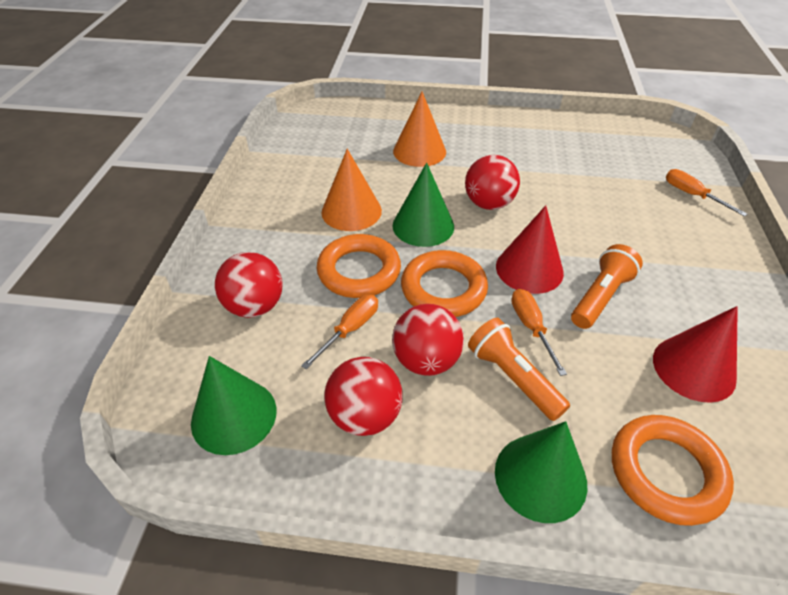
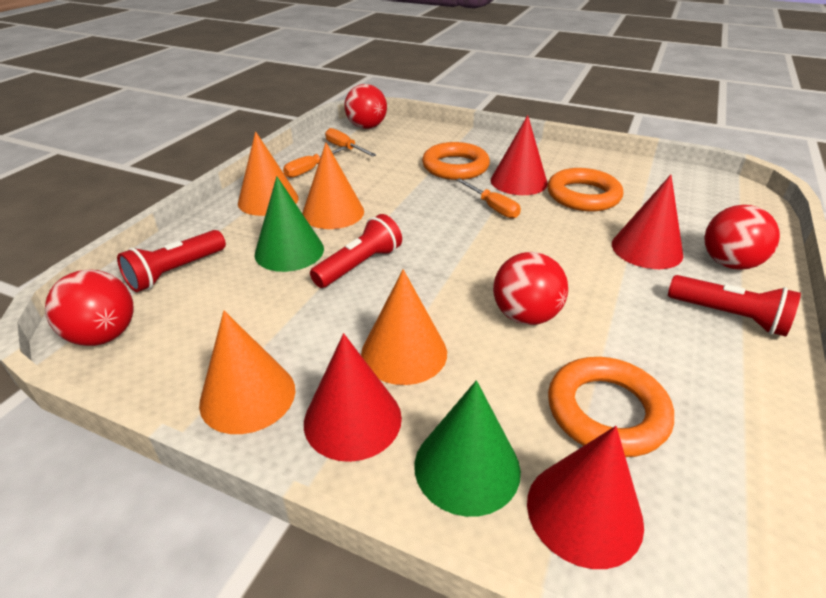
green cone: 3 -> 2
orange cone: 2 -> 4
orange flashlight: 2 -> 0
red cone: 2 -> 4
red flashlight: 0 -> 3

